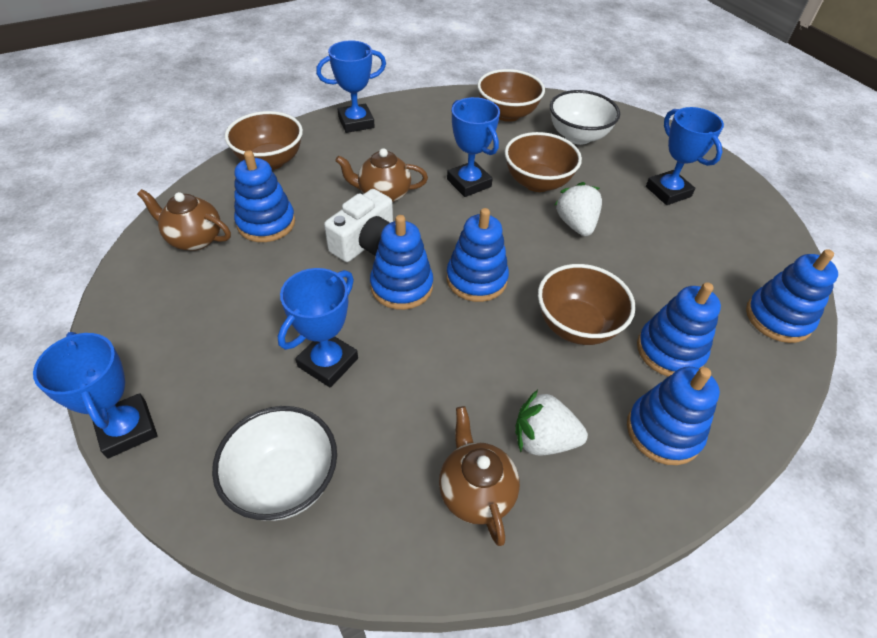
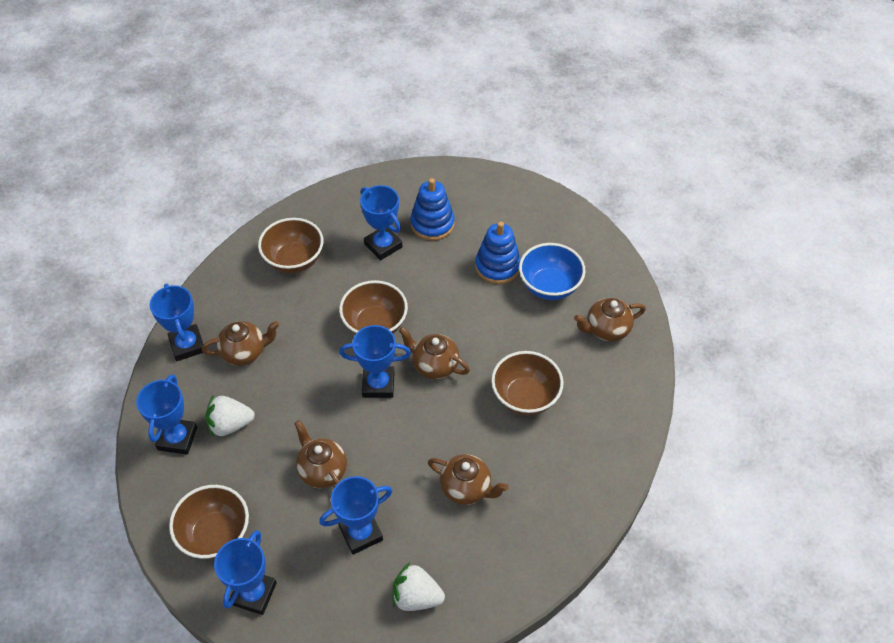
blue bowl: 0 -> 1
blue stacking toy: 6 -> 2
blue trophy: 5 -> 6
brown teapot: 3 -> 5
white bowl: 2 -> 0
white camera: 1 -> 0

